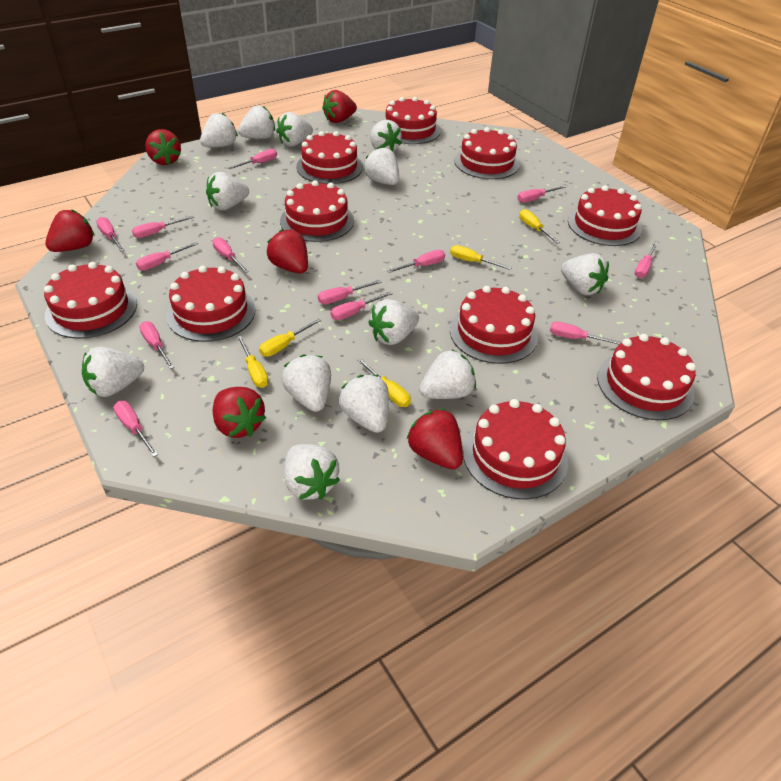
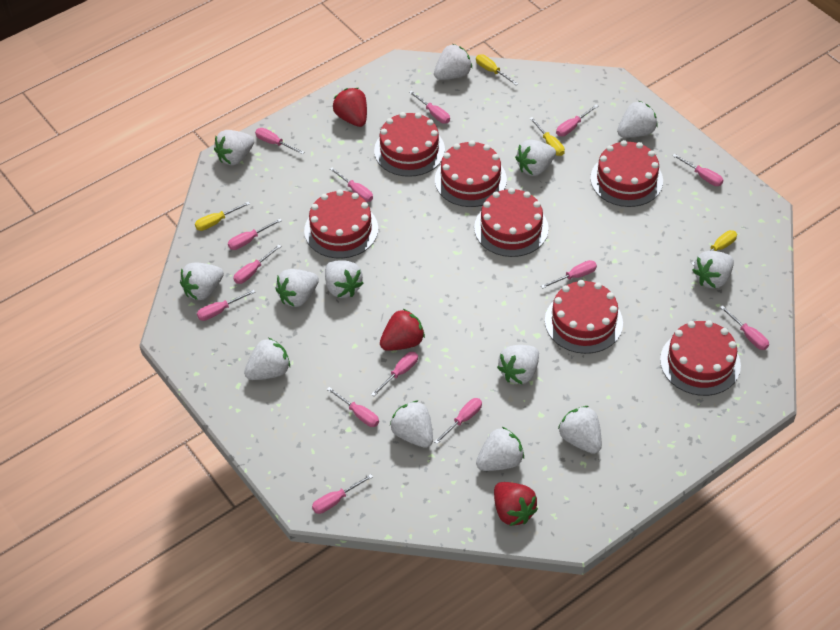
pink screwdriver: 13 -> 14
red cake: 10 -> 7
red strawberry: 6 -> 3
yellow screwdriver: 5 -> 4

